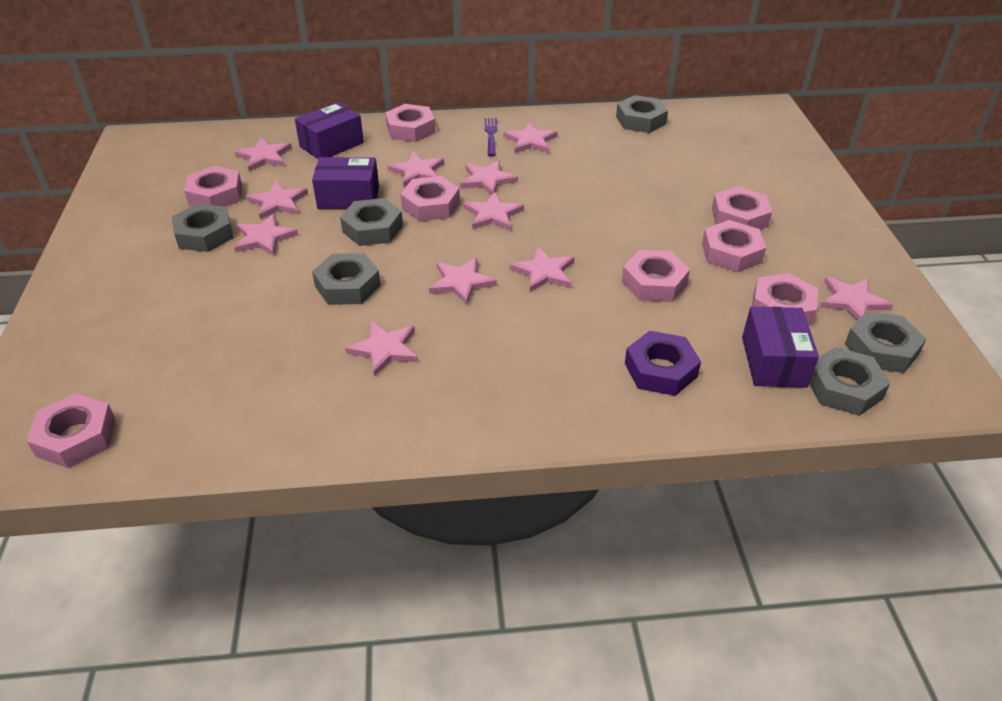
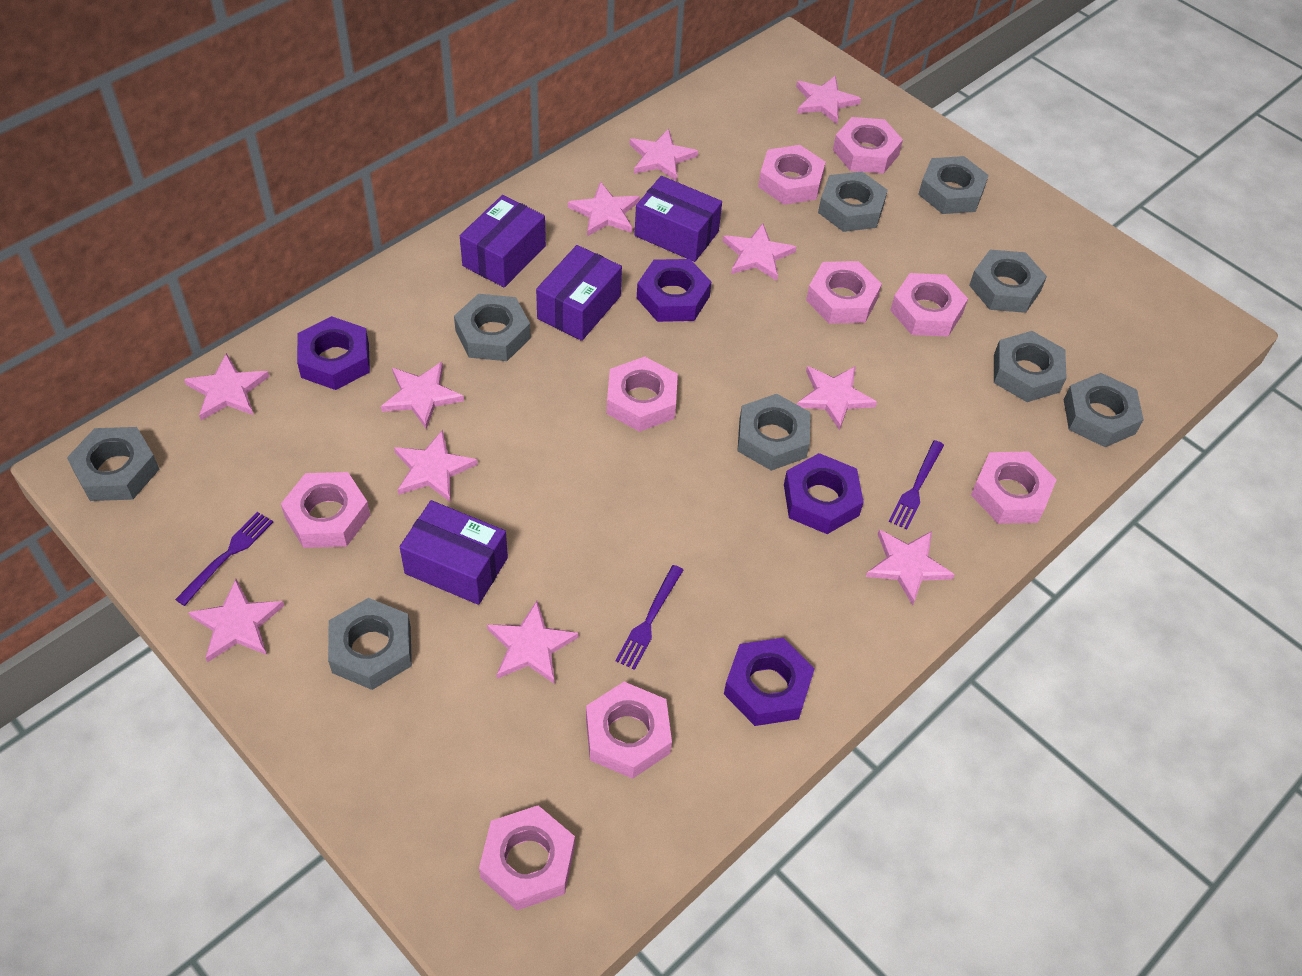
grey nut: 6 -> 9
pink nut: 8 -> 9
purple box: 3 -> 4
purple fork: 1 -> 3
purple nut: 1 -> 4

